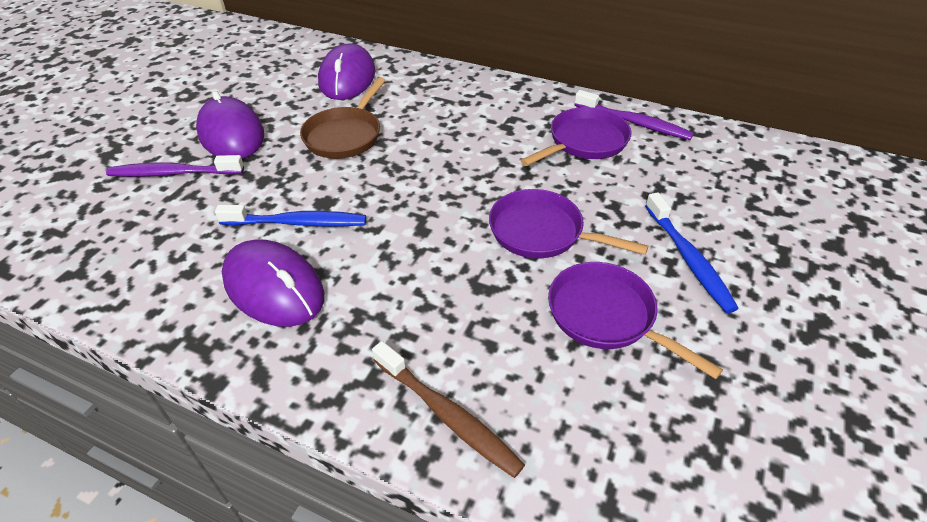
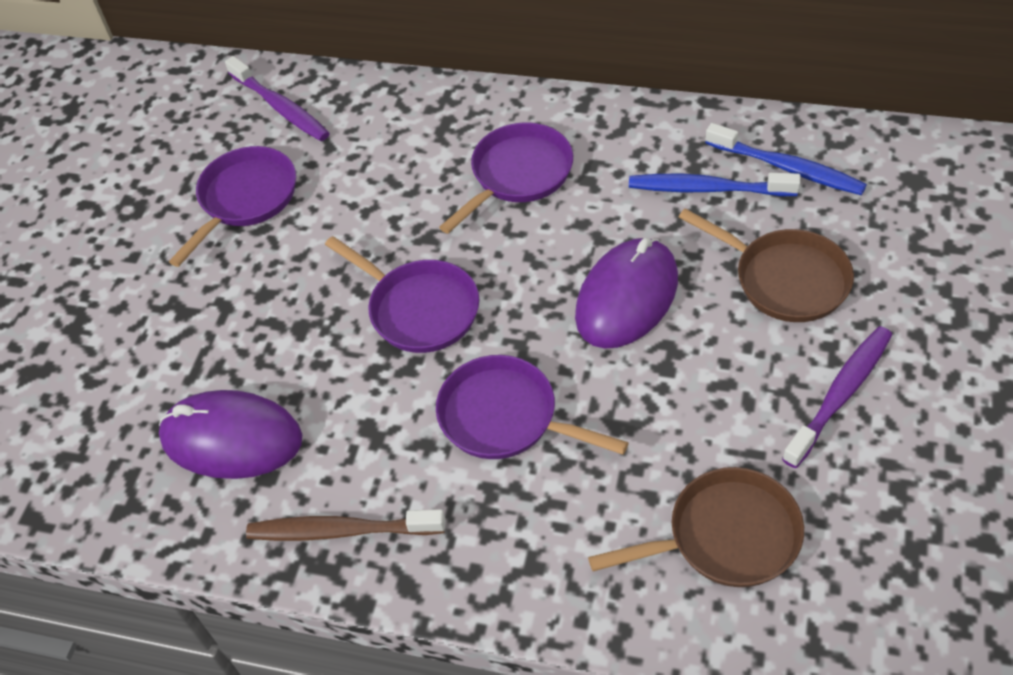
brown pan: 1 -> 2
purple mouse: 3 -> 2
purple pan: 3 -> 4

